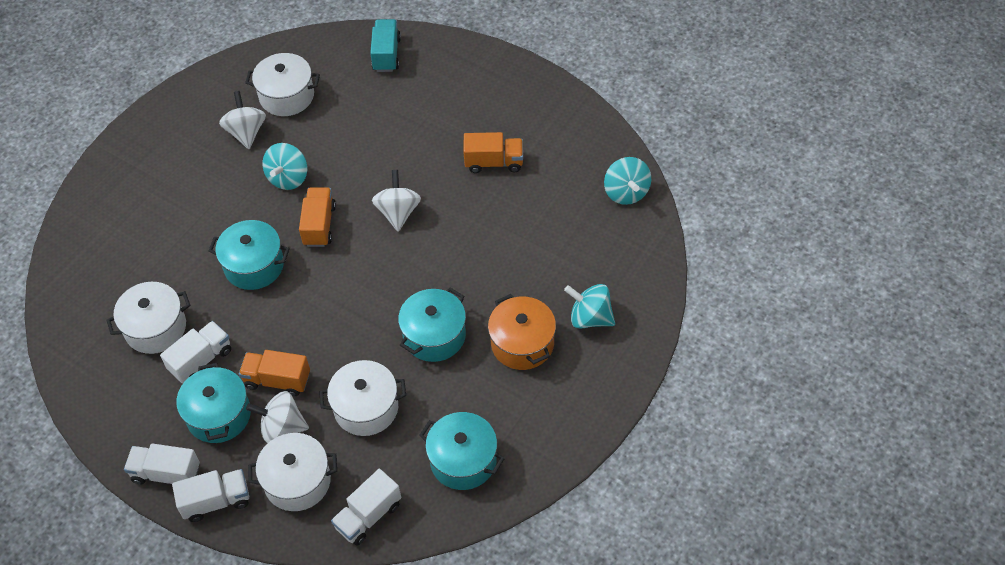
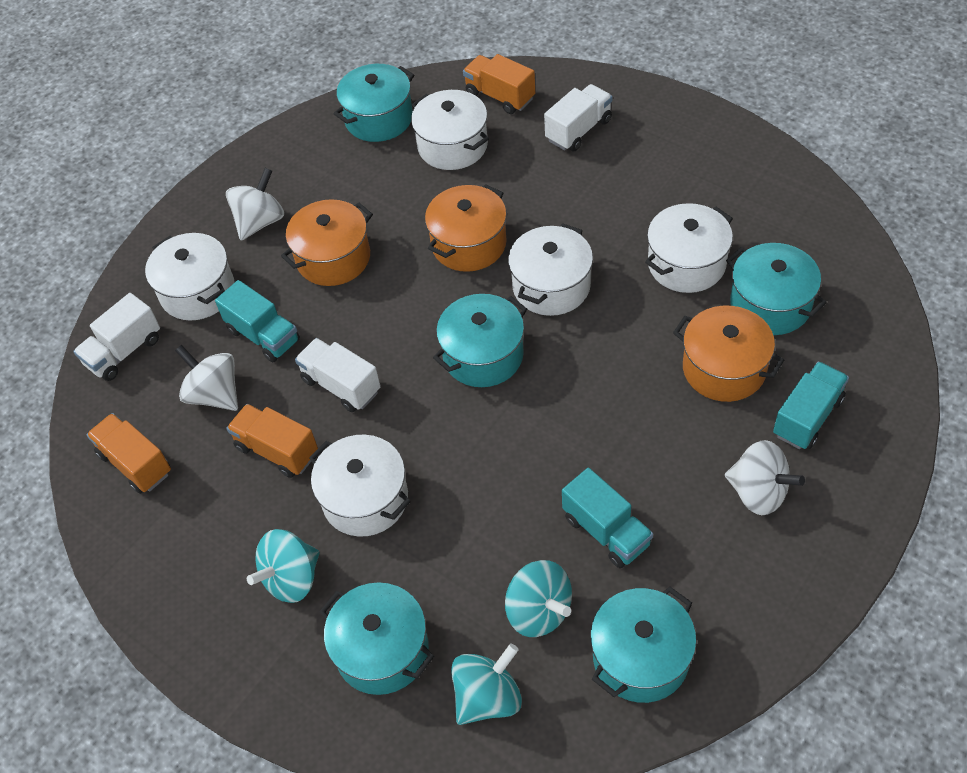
orange pot: 1 -> 3
turquoise pot: 4 -> 5
turquoise truck: 1 -> 3
white pot: 4 -> 5
white truck: 4 -> 3

